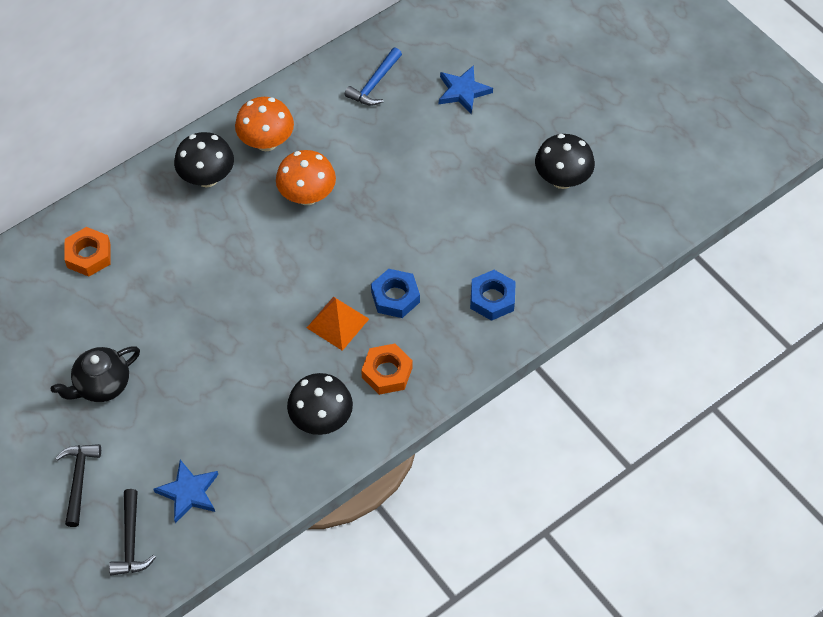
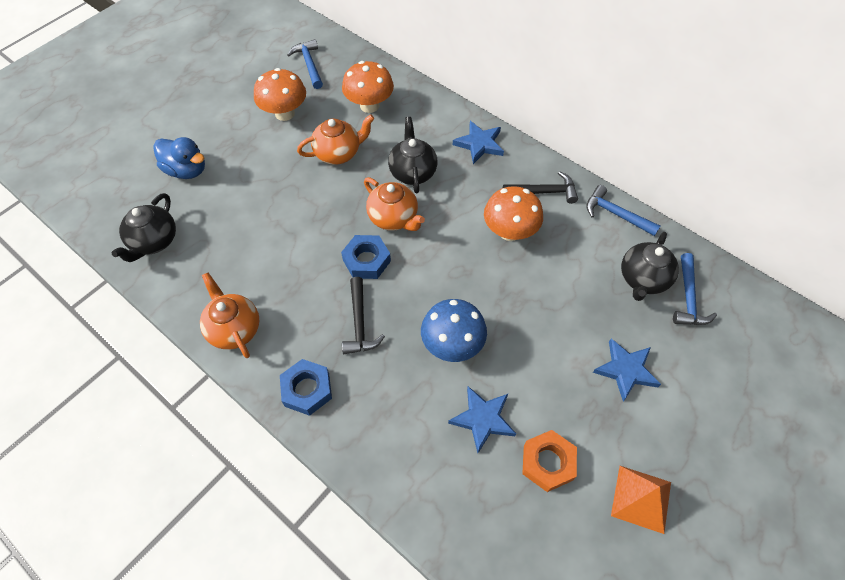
black mushroom: 3 -> 0
black teapot: 1 -> 3
blue duck: 0 -> 1
blue hammer: 1 -> 3
blue mushroom: 0 -> 1
blue star: 2 -> 3
orange mushroom: 2 -> 3
orange nut: 2 -> 1
orange teapot: 0 -> 3

